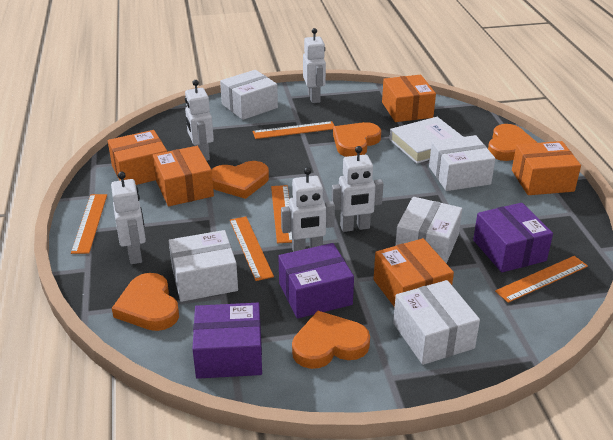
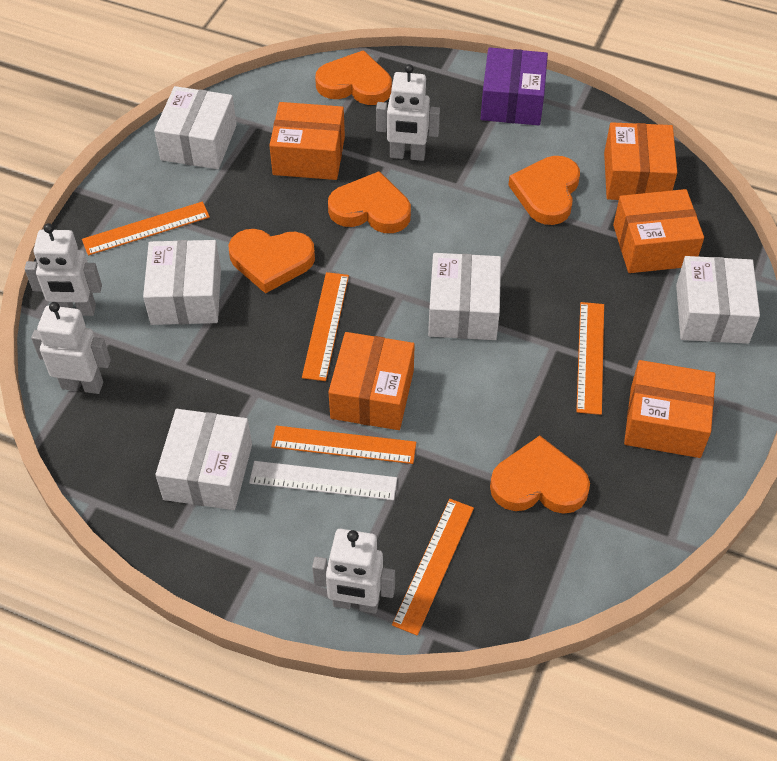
purple box: 3 -> 1
white book: 1 -> 0
white robot: 5 -> 4
white ruler: 0 -> 1

